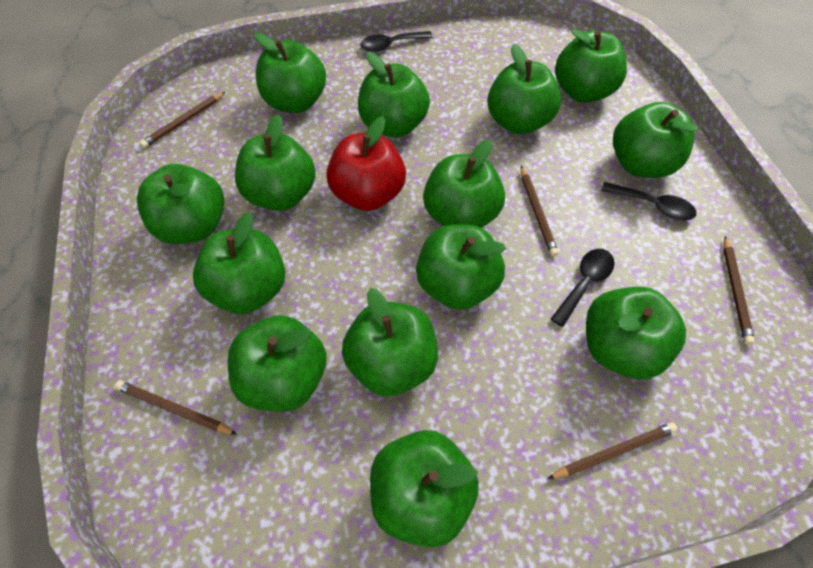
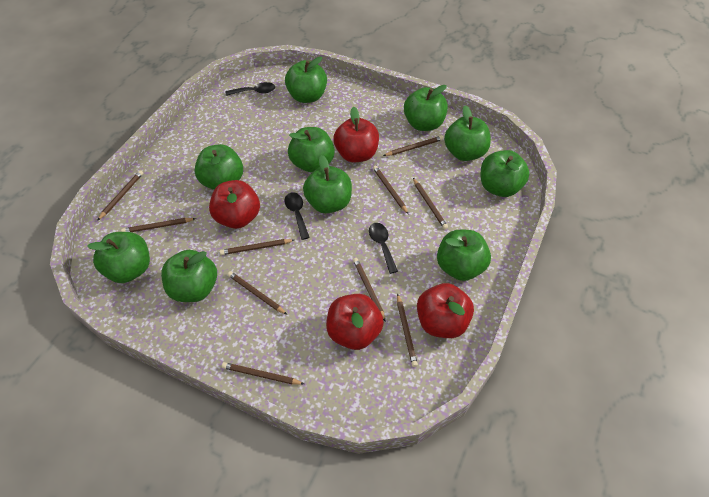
brown pencil: 5 -> 10
green apple: 14 -> 10
red apple: 1 -> 4

